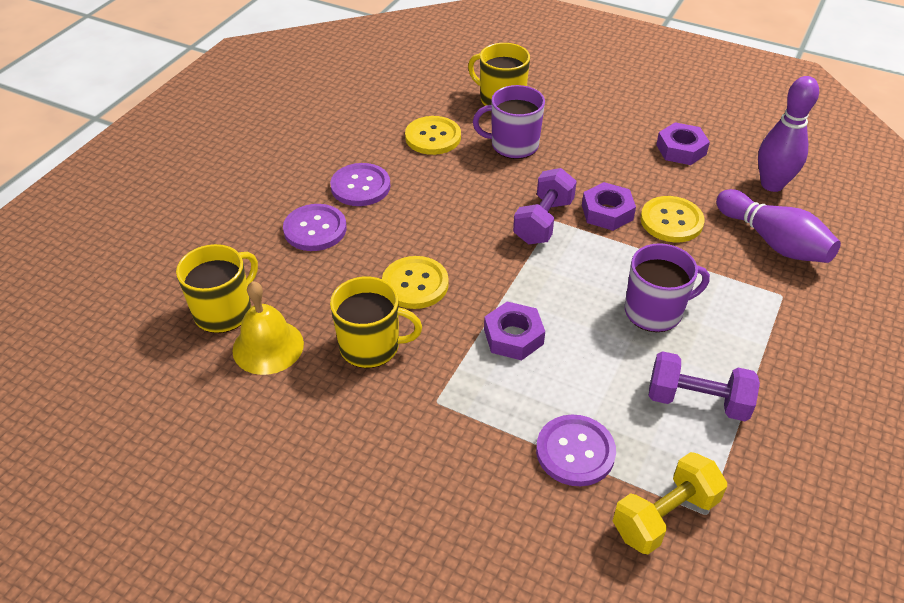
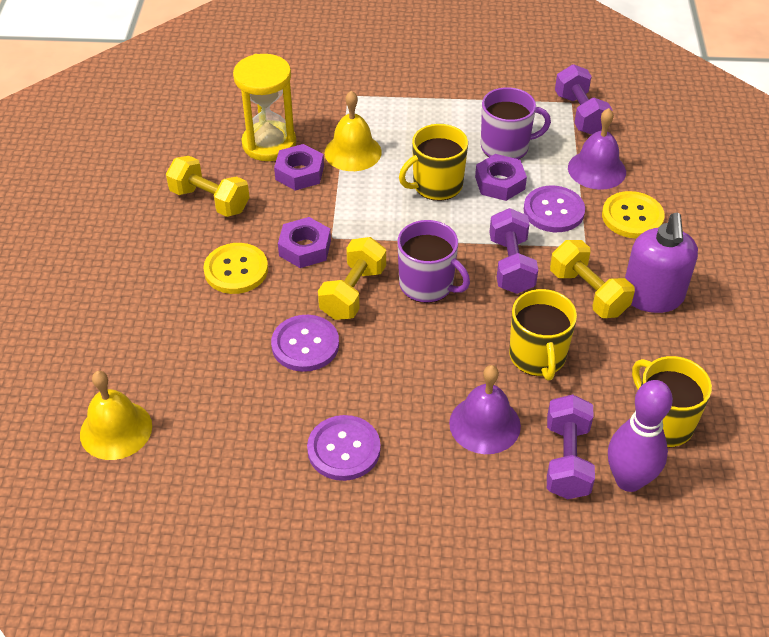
purple bell: 0 -> 2
purple bowling pin: 2 -> 1
purple dumbbell: 2 -> 3
purple soap dispenser: 0 -> 1
yellow bell: 1 -> 2
yellow button: 3 -> 2
yellow dumbbell: 1 -> 3
yellow hourglass: 0 -> 1

